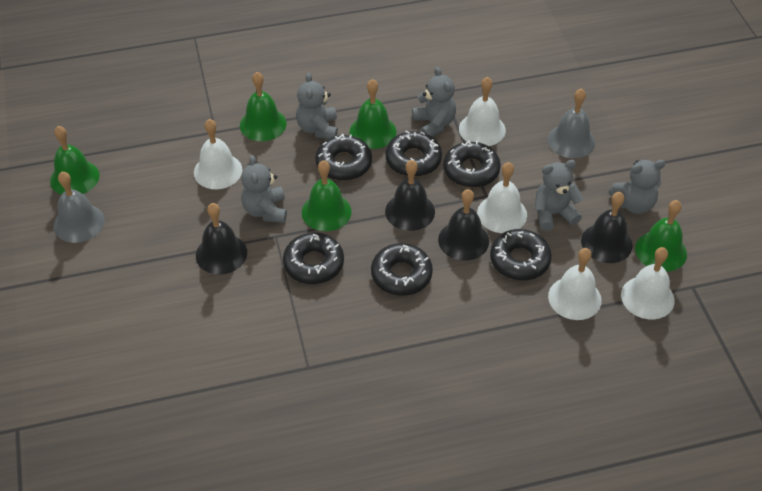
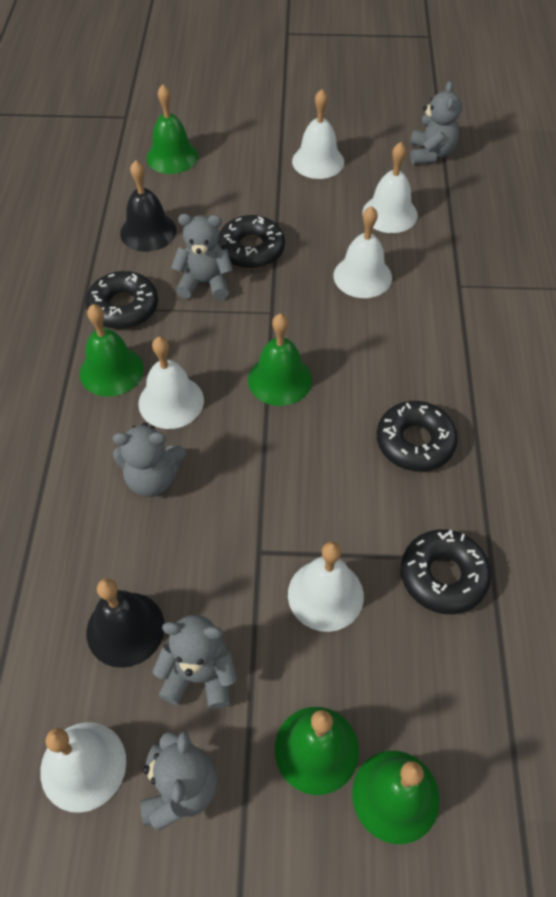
black bell: 4 -> 2
black donut: 6 -> 4
grey bell: 2 -> 0
white bell: 5 -> 6

